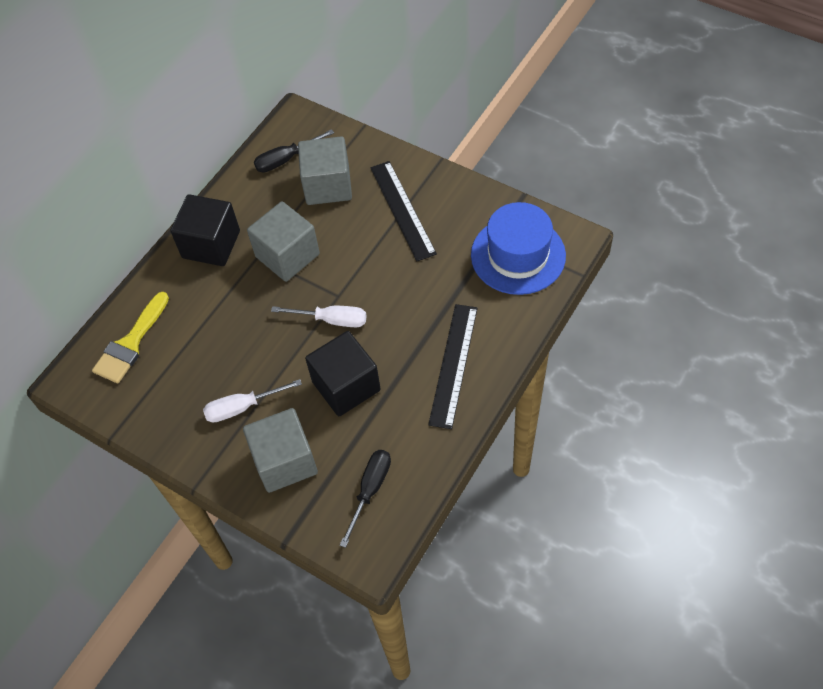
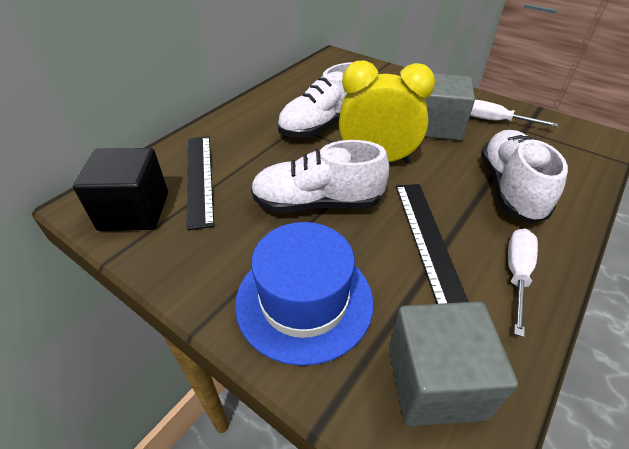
black cube: 2 -> 1
black screwdriver: 2 -> 0
grey cube: 3 -> 2
white shoe: 0 -> 3
yellow brush: 1 -> 0
yellow clock: 0 -> 1

